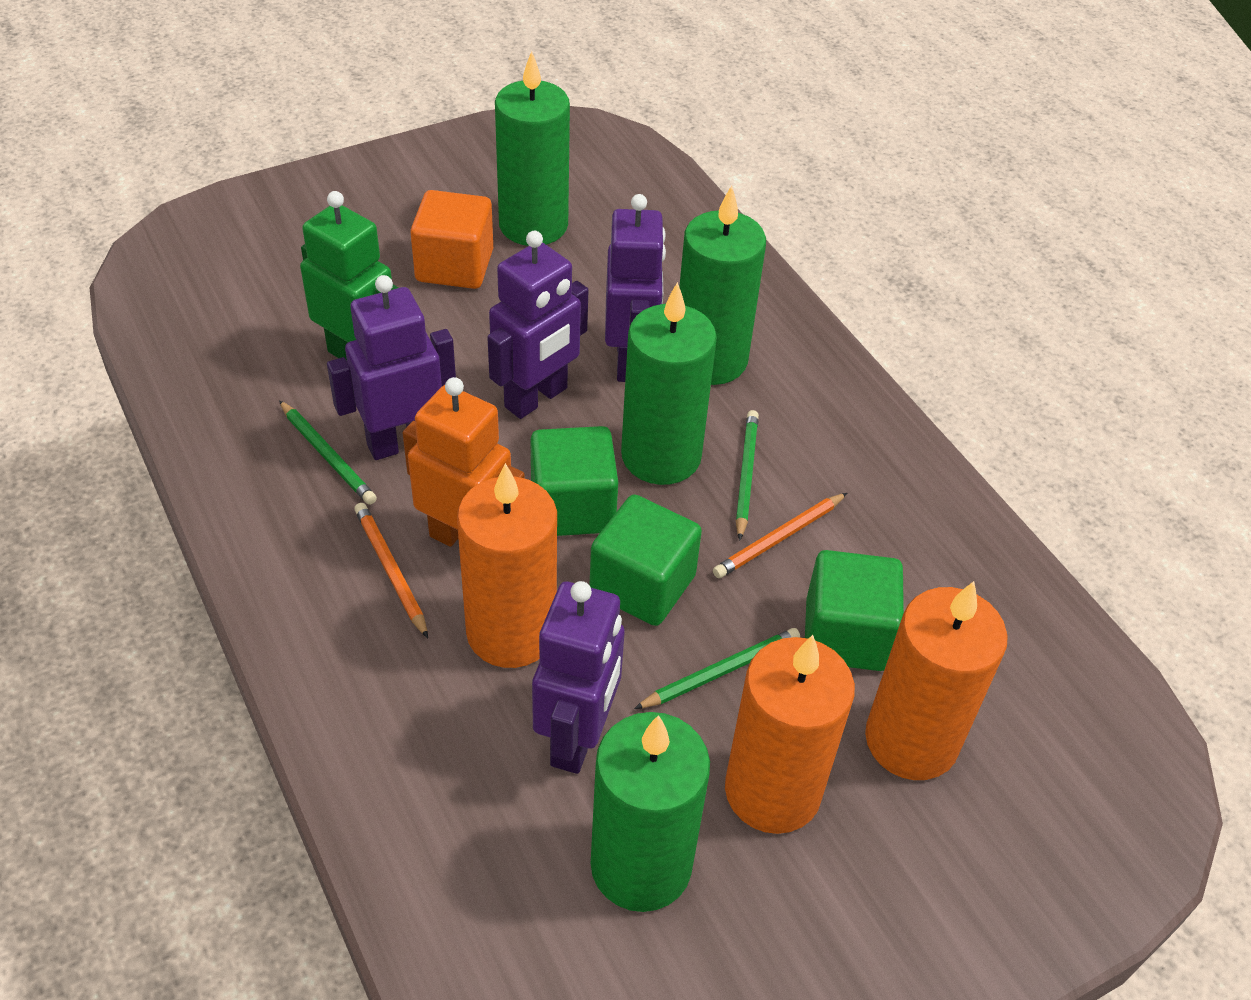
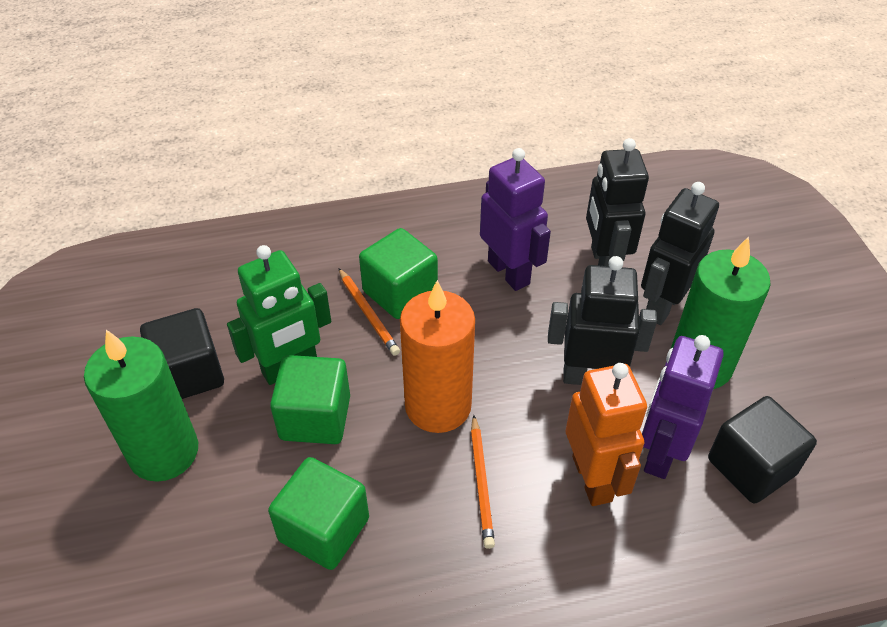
black cube: 0 -> 2
black robot: 0 -> 3
green candle: 4 -> 2
green pencil: 3 -> 0
orange candle: 3 -> 1
orange cube: 1 -> 0
purple robot: 4 -> 2

